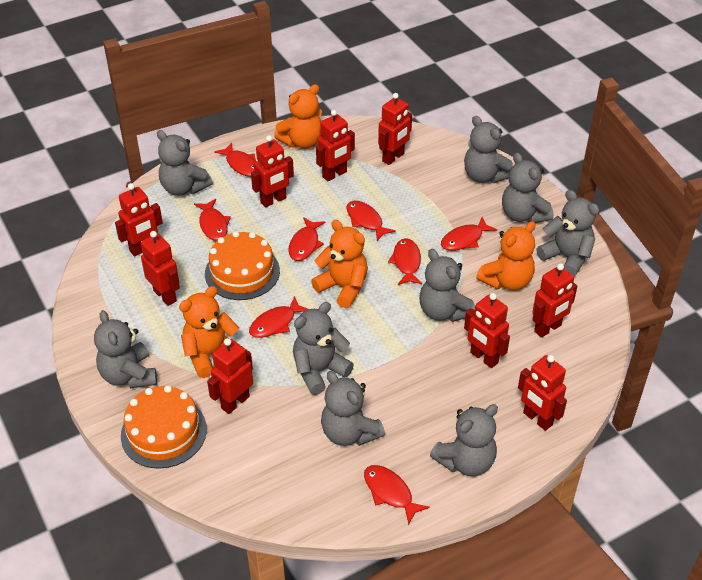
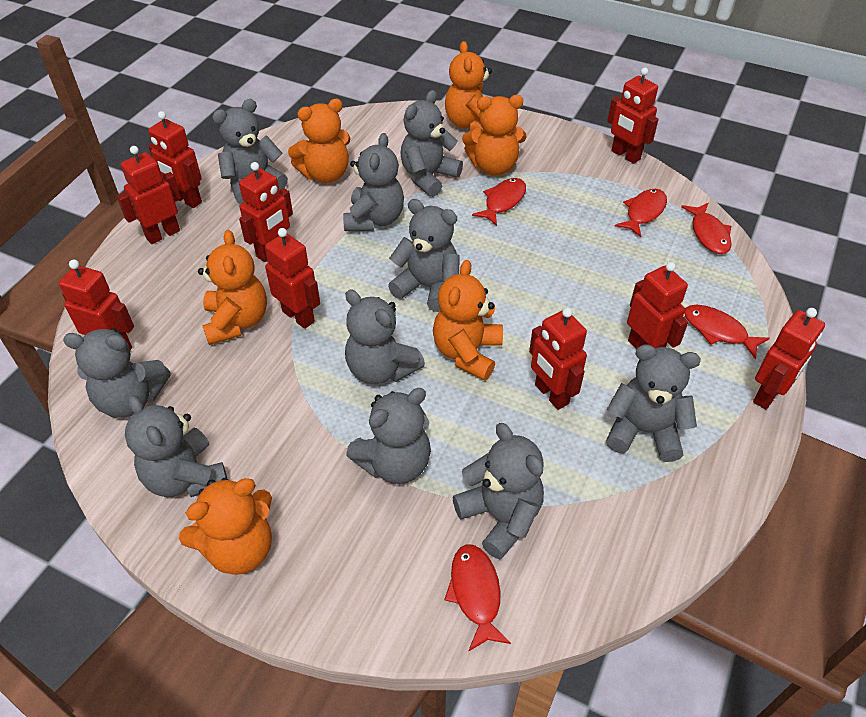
grey teddy bear: 9 -> 10
orange cake: 2 -> 0
orange teddy bear: 4 -> 6
red fish: 8 -> 5

